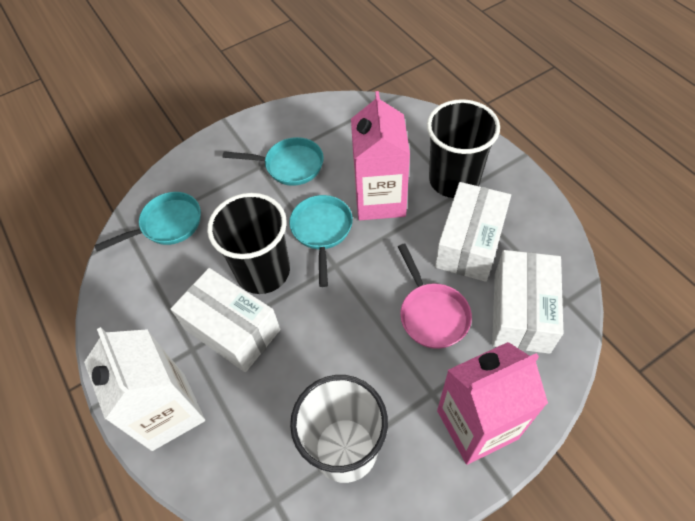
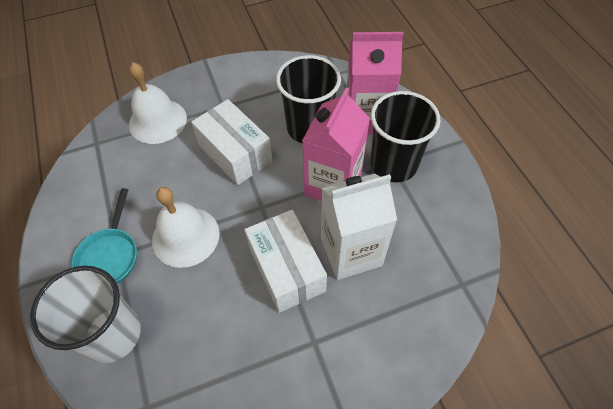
pink pan: 1 -> 0
turquoise pan: 3 -> 1
white bell: 0 -> 2
white box: 3 -> 2

